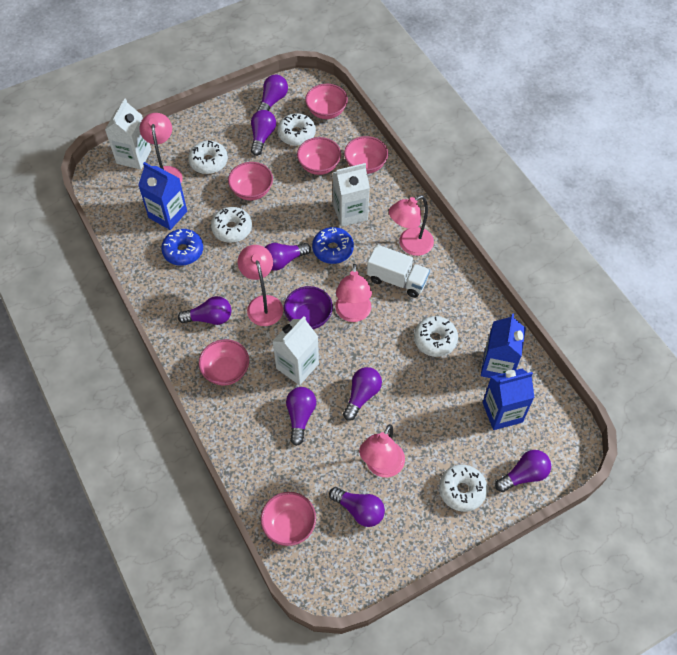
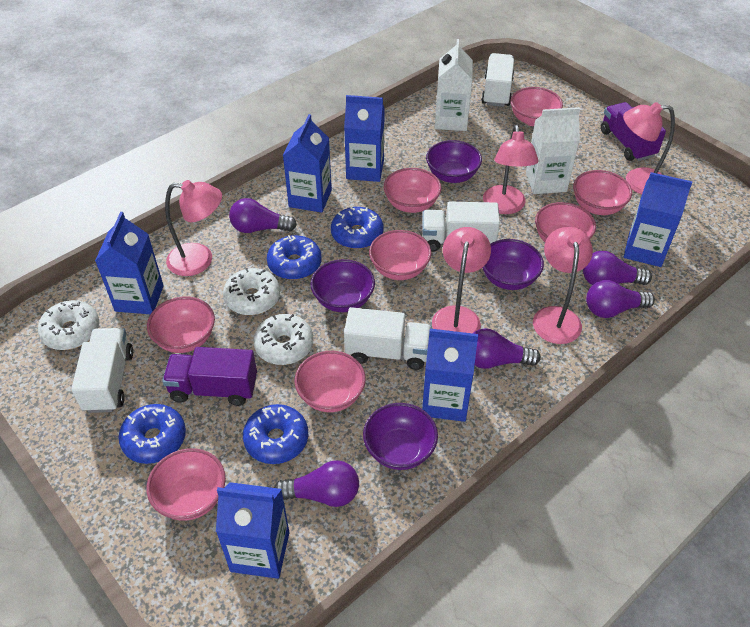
blue carton: 3 -> 6
blue donut: 2 -> 4
pink bowl: 6 -> 8
purple bowl: 1 -> 4
purple light bulb: 8 -> 5
purple truck: 0 -> 2
white carton: 3 -> 2
white donut: 5 -> 3
white truck: 1 -> 4

